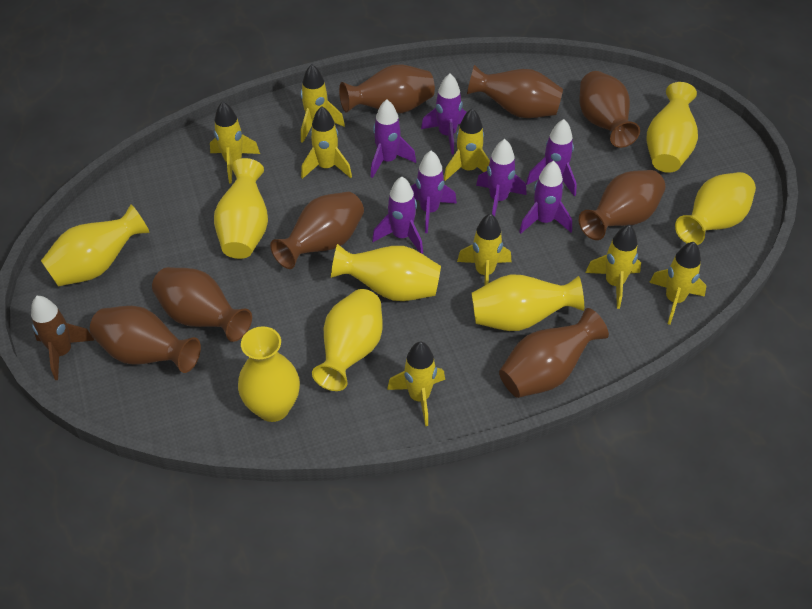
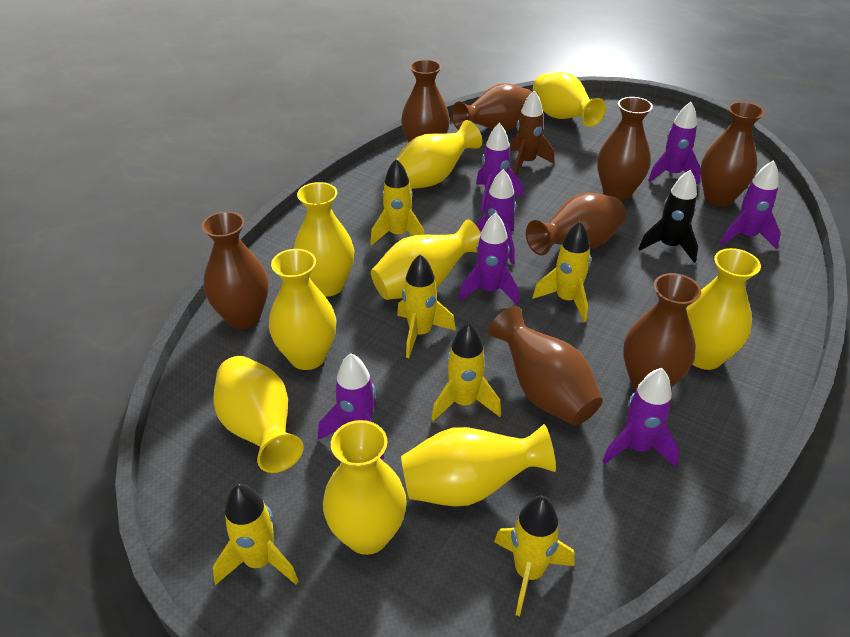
black rocket: 0 -> 1
yellow rocket: 8 -> 6
yellow vase: 8 -> 9

